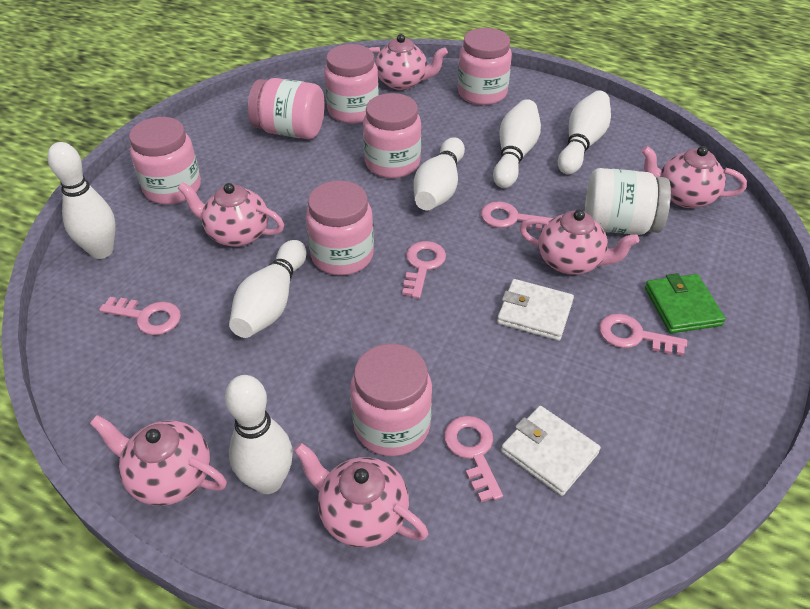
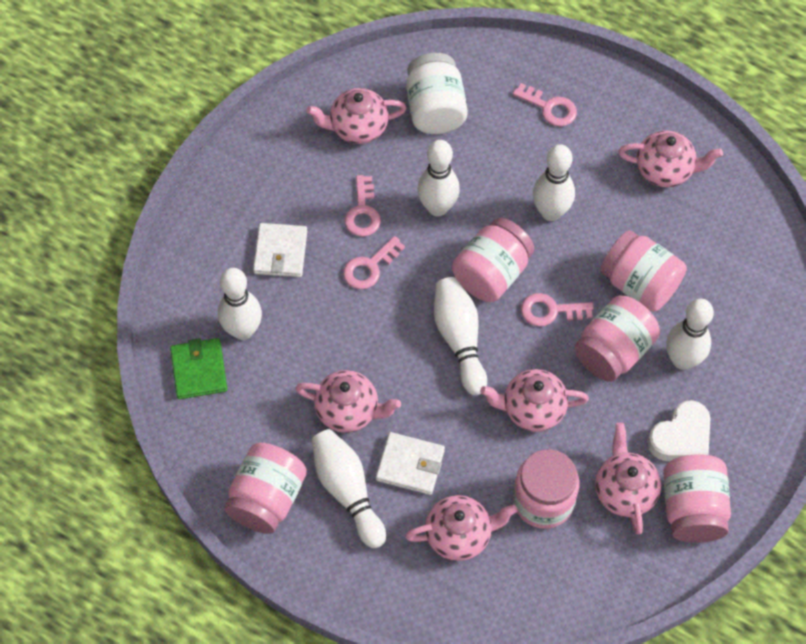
pink jar: 7 -> 6
pink key: 5 -> 4
white heart: 0 -> 1

